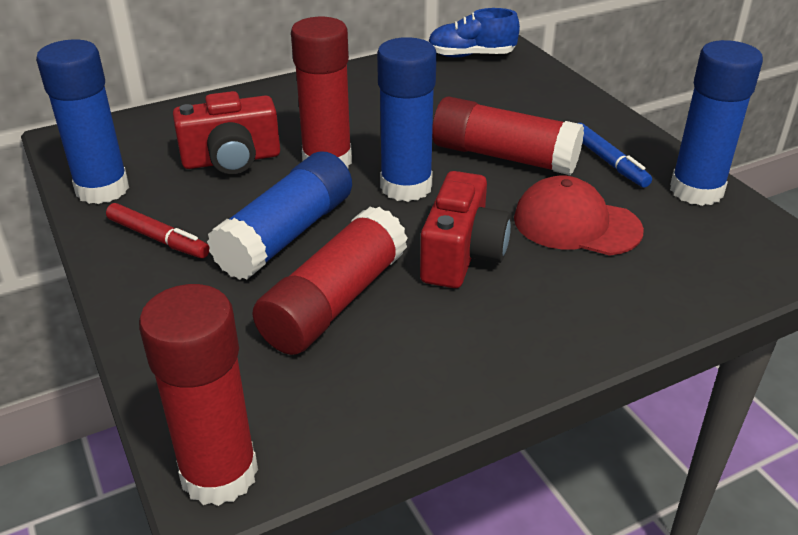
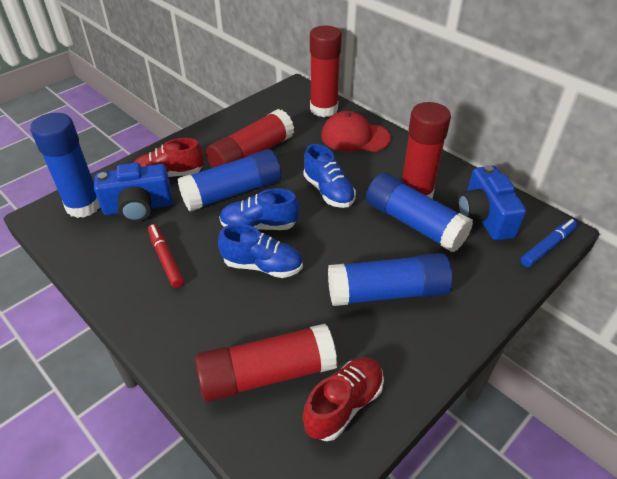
blue camera: 0 -> 2
blue shoe: 1 -> 3
red camera: 2 -> 0
red shoe: 0 -> 2

